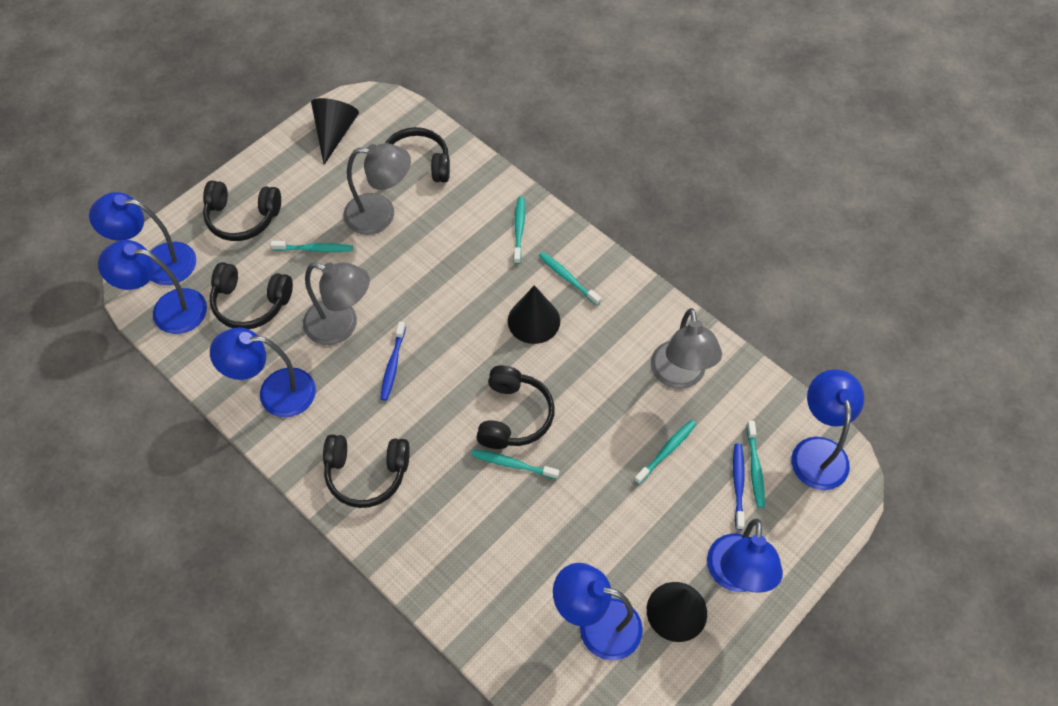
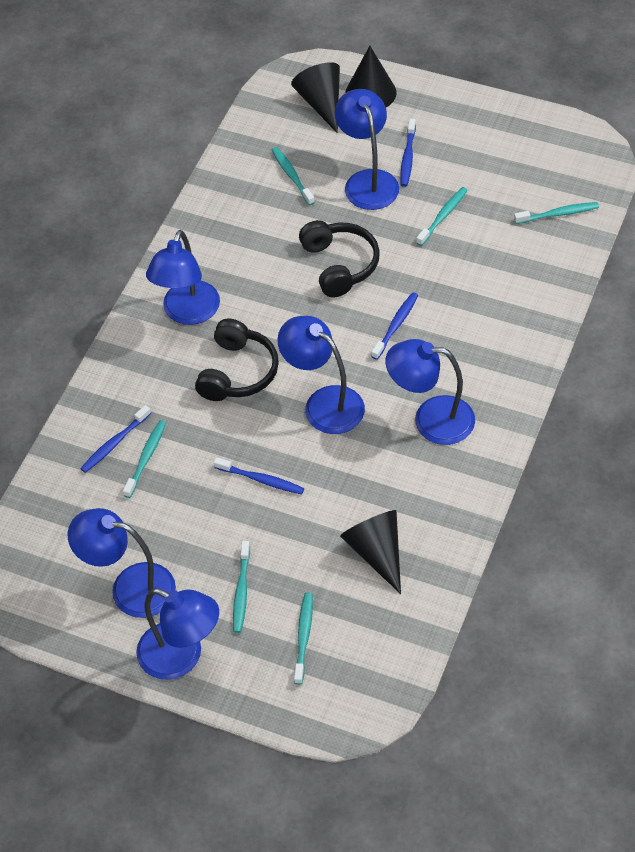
black headphones: 5 -> 2
blue toothbrush: 2 -> 4
grey lamp: 3 -> 0

